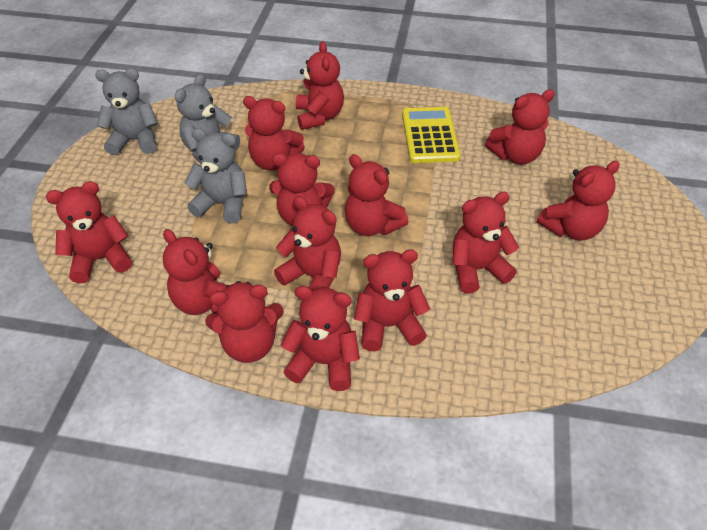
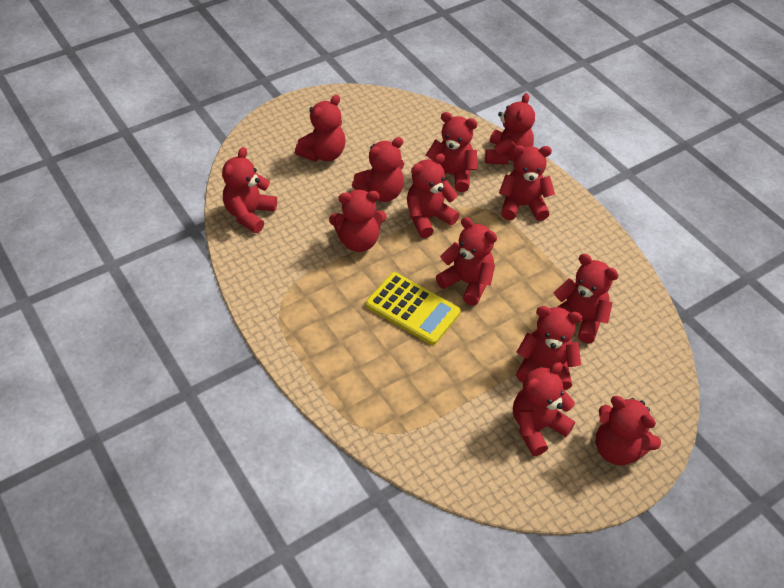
grey teddy bear: 3 -> 0

